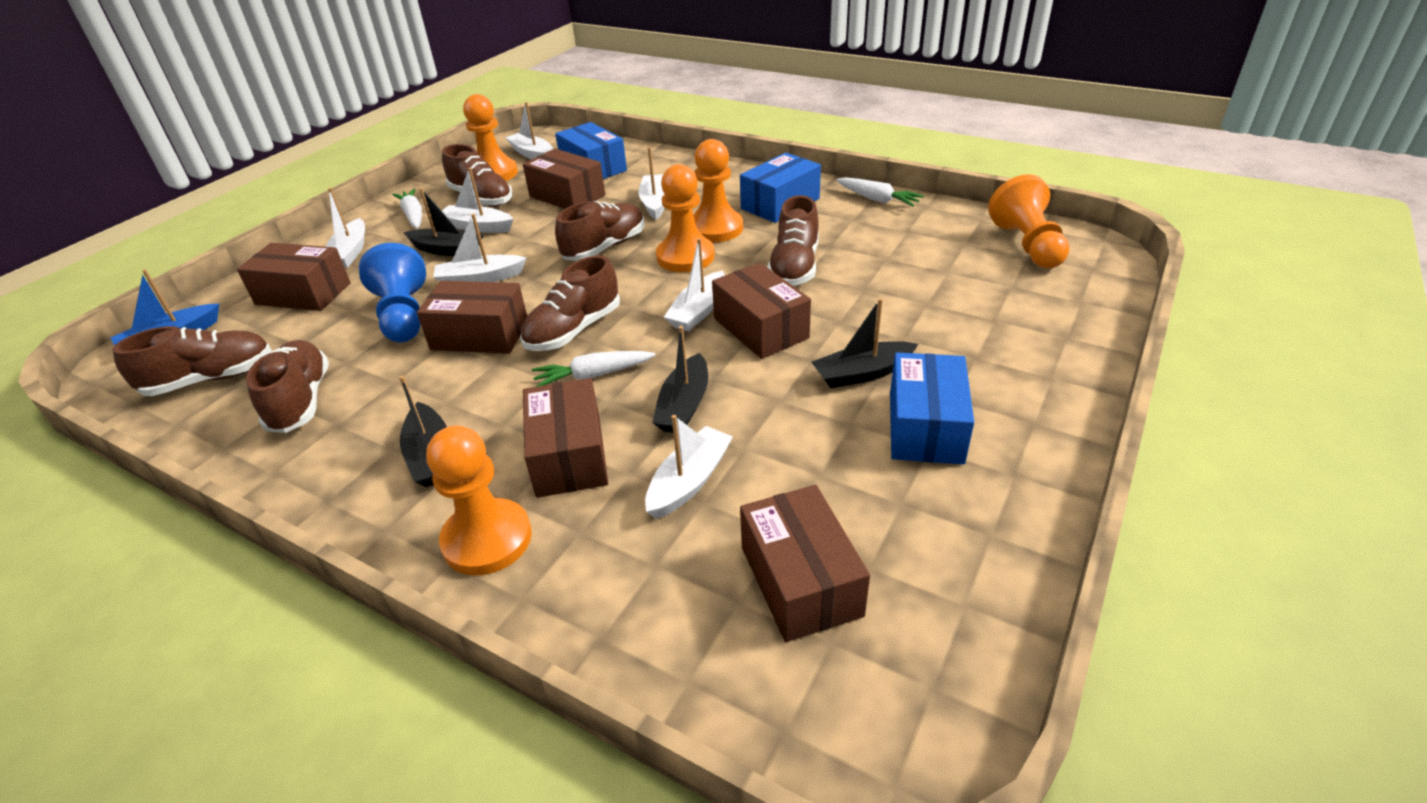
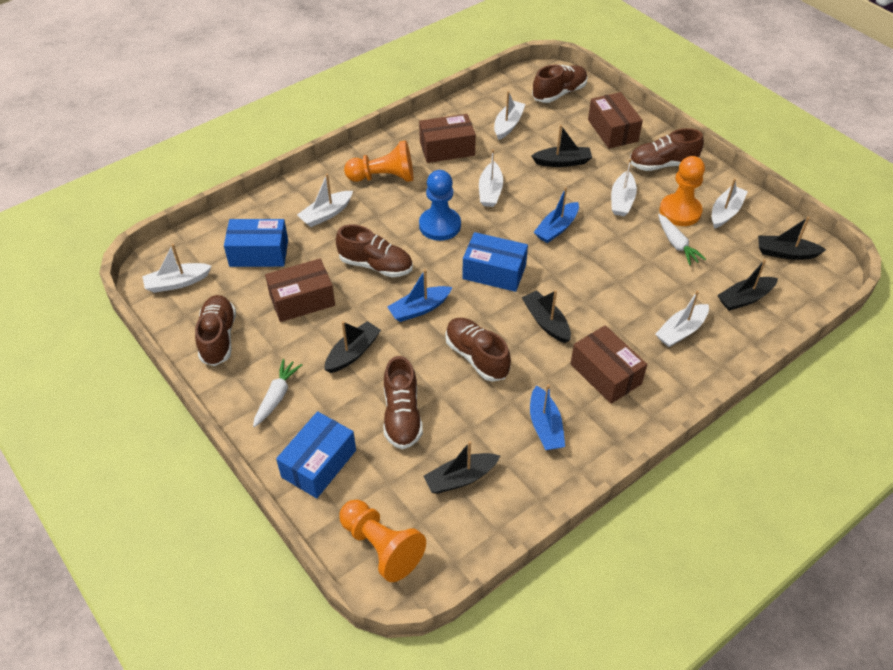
black boat: 4 -> 6
blue boat: 1 -> 3
brown box: 6 -> 4
orange pawn: 5 -> 3
white carrot: 3 -> 2

